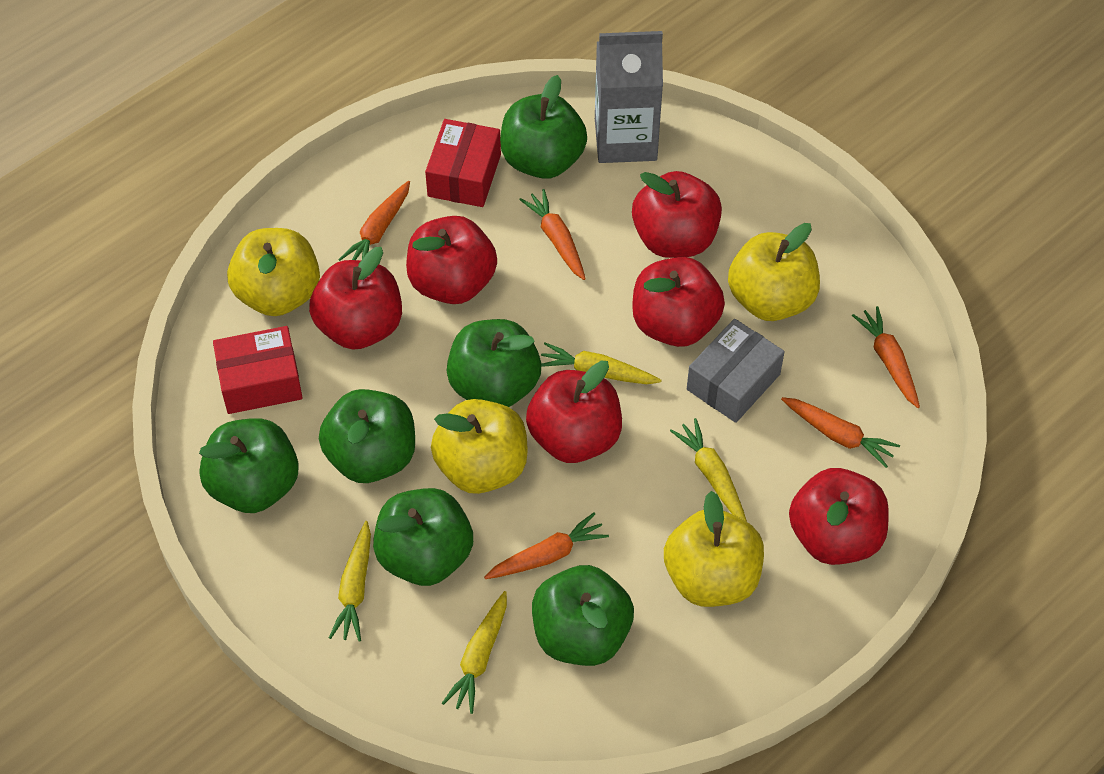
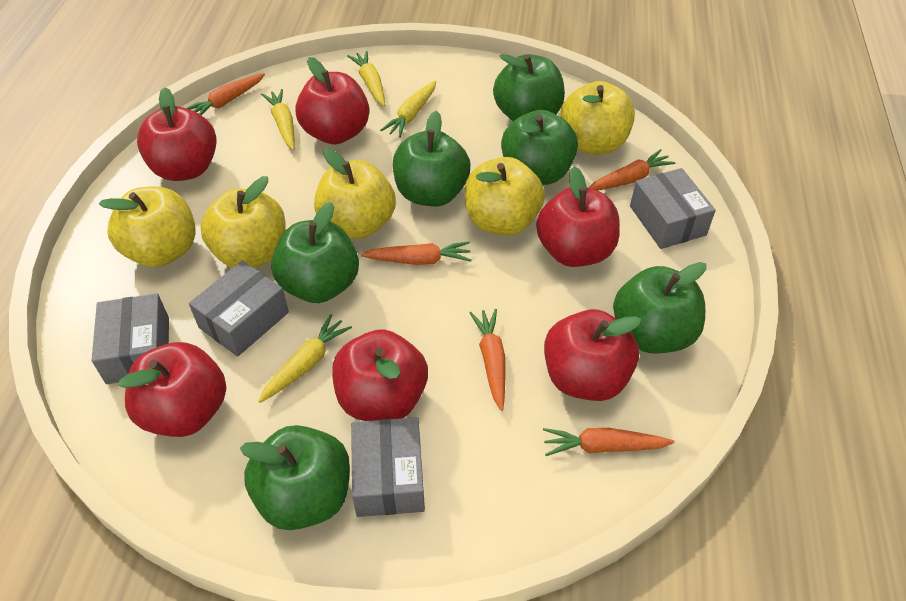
grey box: 1 -> 4
grey carton: 1 -> 0
red box: 2 -> 0
yellow apple: 4 -> 5

